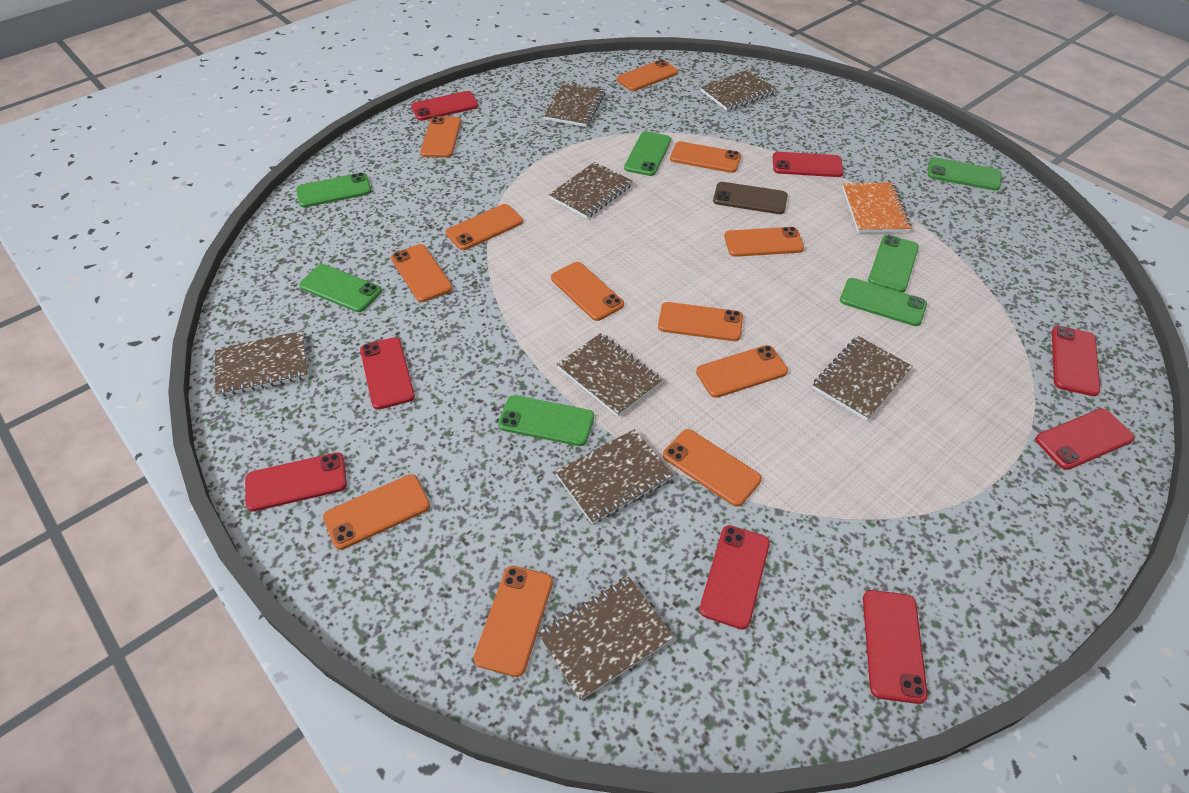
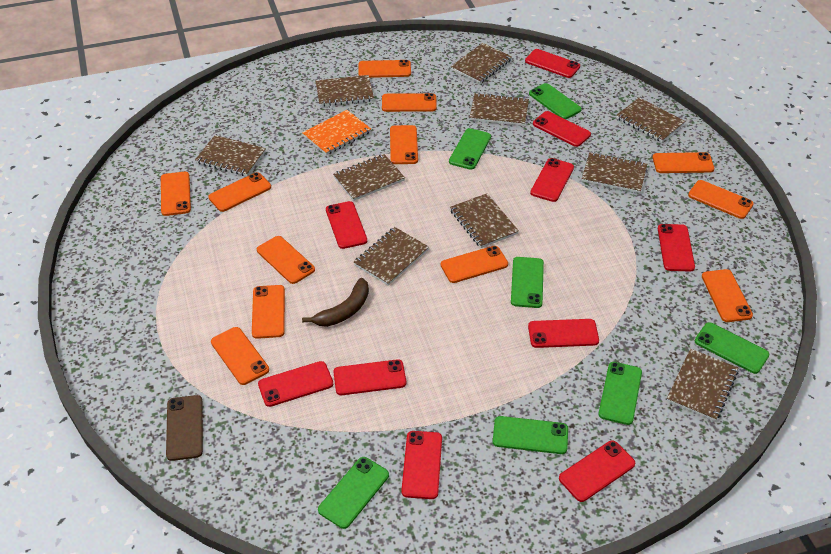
brown banana: 0 -> 1
brown notebook: 8 -> 10
red phone: 8 -> 10

